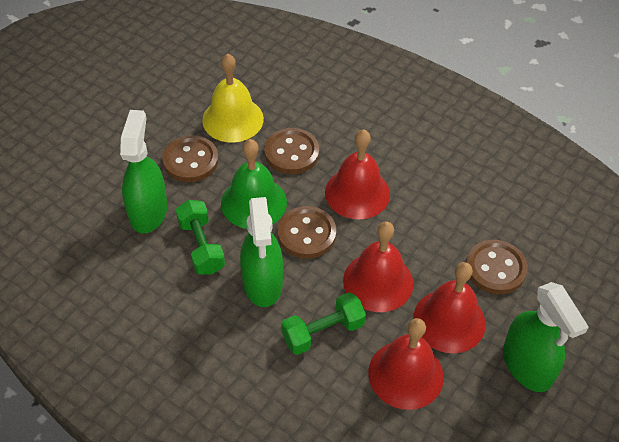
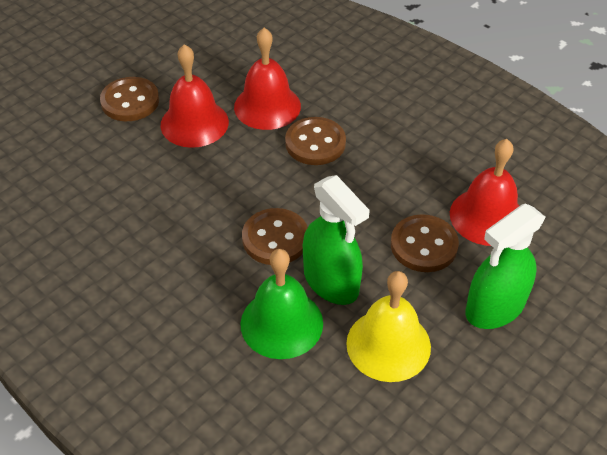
green dumbbell: 2 -> 0
green spray bottle: 3 -> 2
red bell: 4 -> 3

